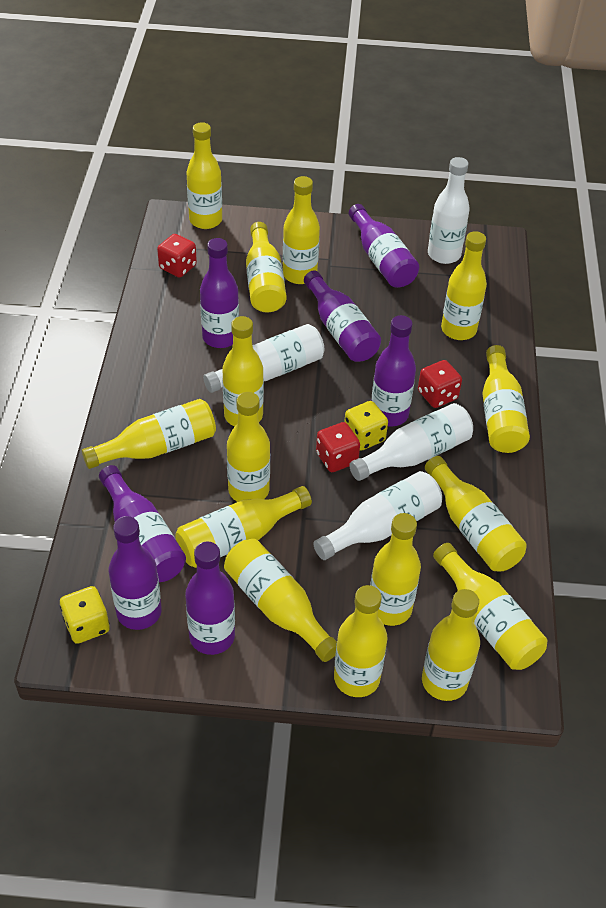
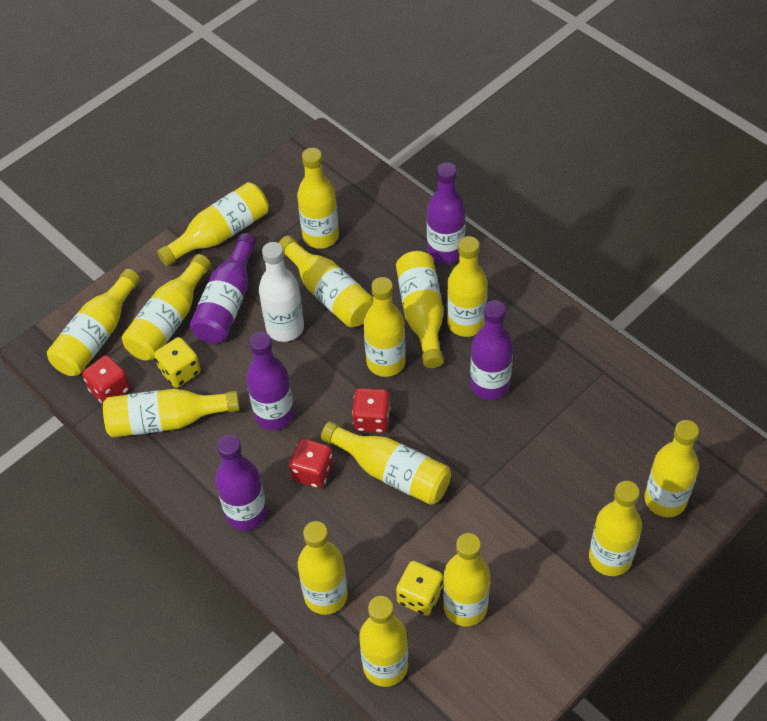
purple bottle: 7 -> 5
white bottle: 4 -> 1

